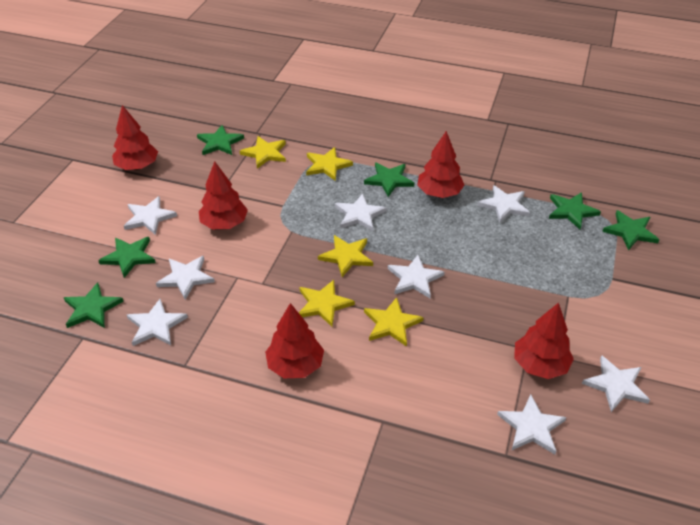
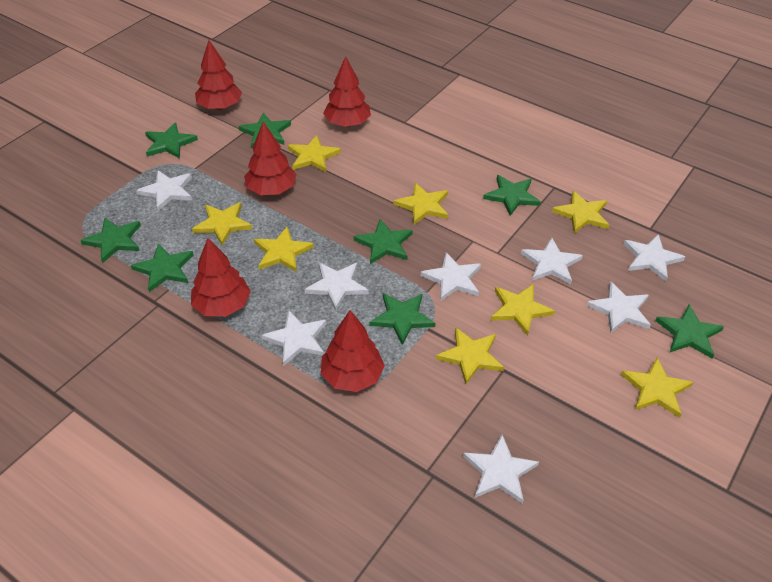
green star: 6 -> 8
yellow star: 5 -> 8

